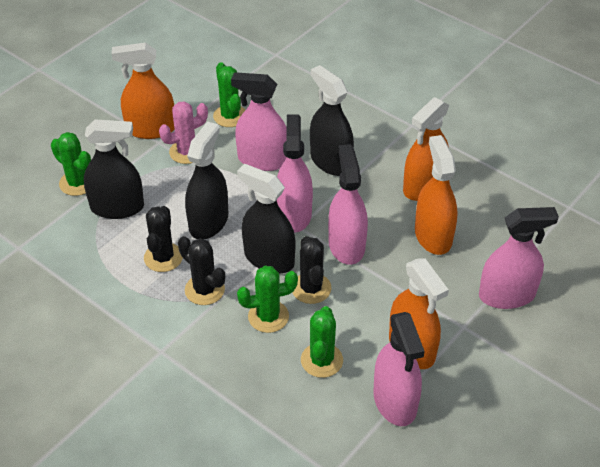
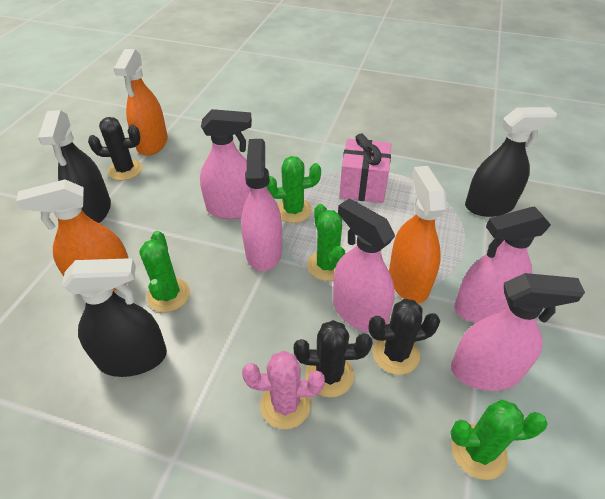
black spray bottle: 4 -> 3
orange spray bottle: 4 -> 3
pink gift: 0 -> 1

